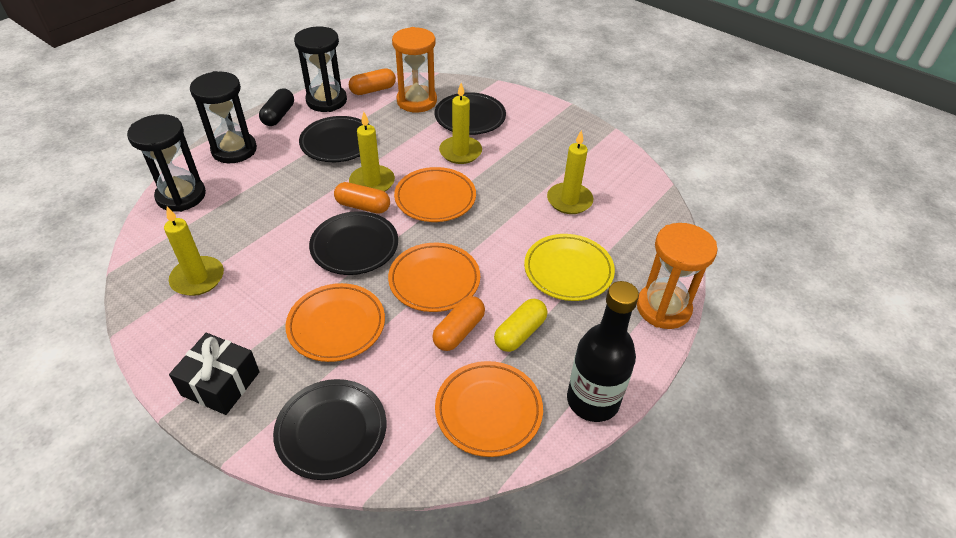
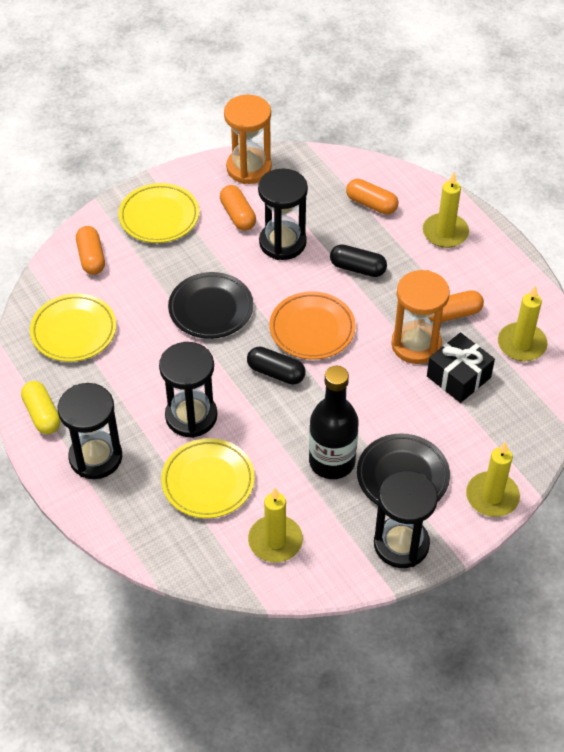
black capsule: 1 -> 2
black hourglass: 3 -> 4
black plate: 4 -> 2
orange capsule: 3 -> 4
orange plate: 4 -> 1
yellow plate: 1 -> 3

